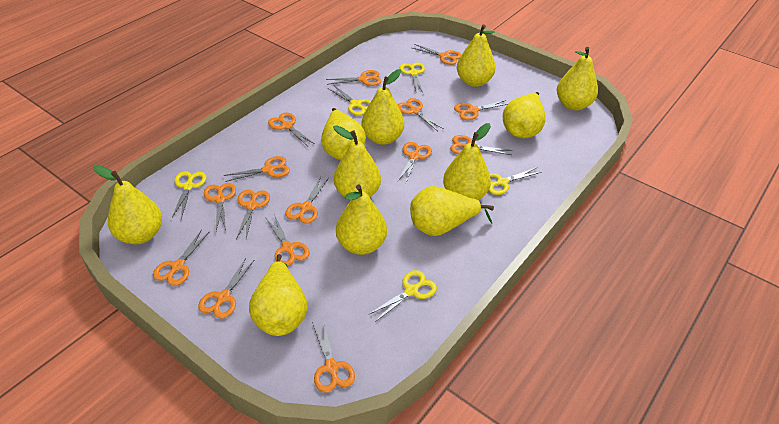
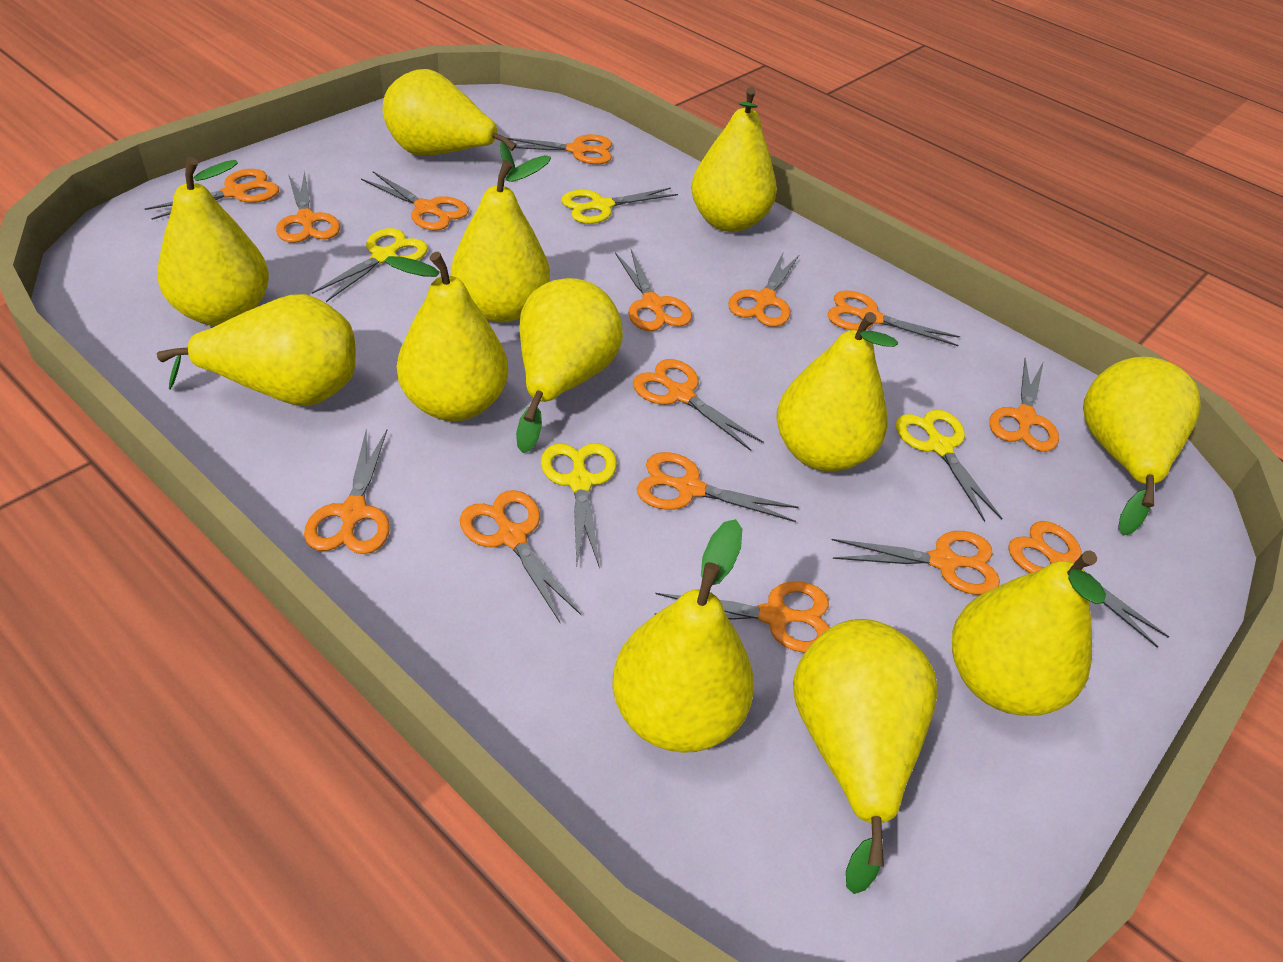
yellow pear: 11 -> 12
yellow scissors: 5 -> 4

